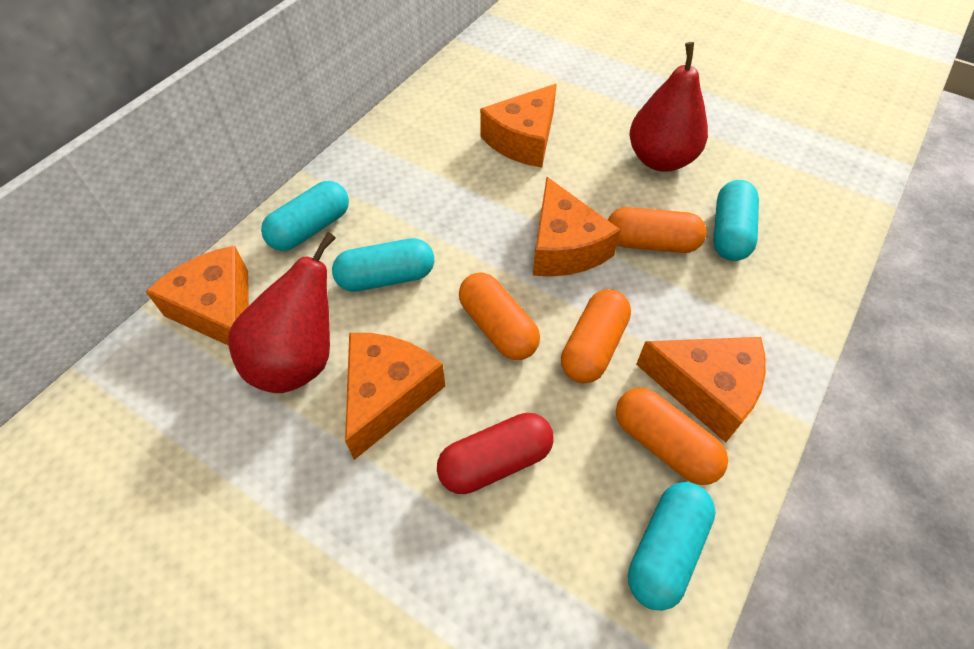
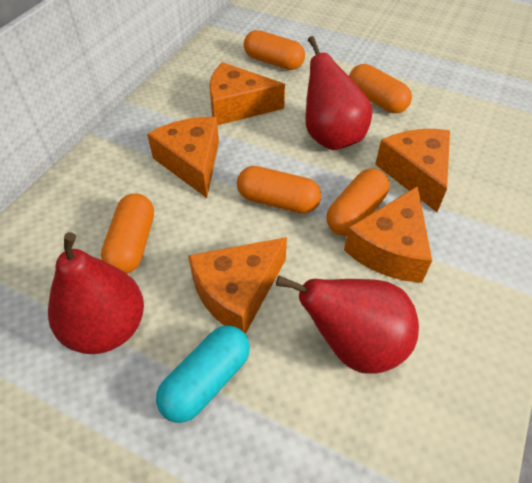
orange capsule: 4 -> 5
red capsule: 1 -> 0
red pear: 2 -> 3
turquoise capsule: 4 -> 1

